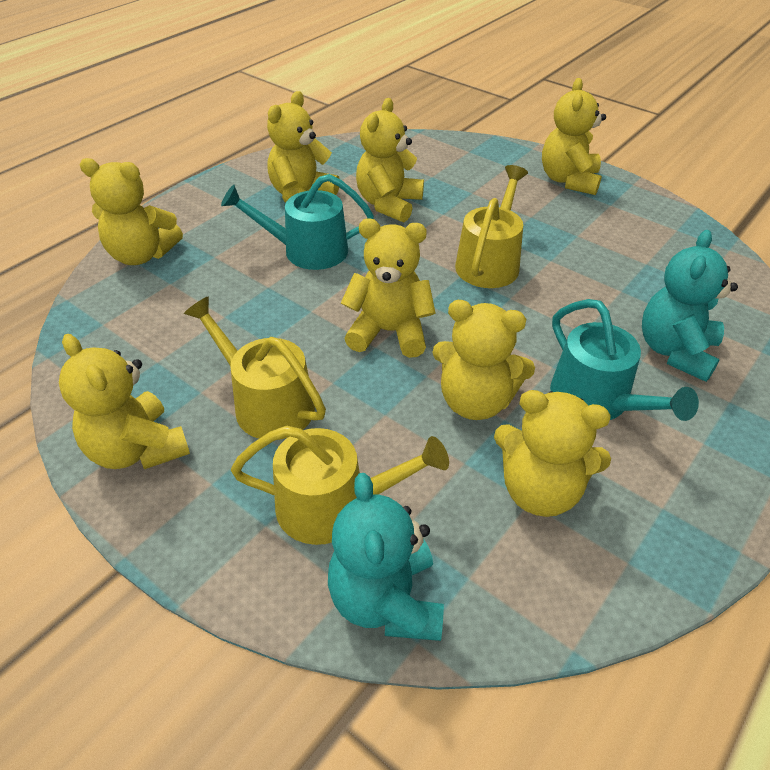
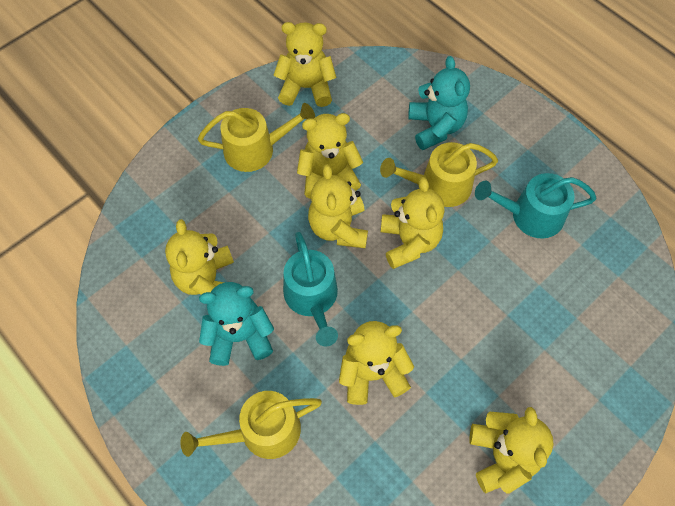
yellow teddy bear: 8 -> 7

